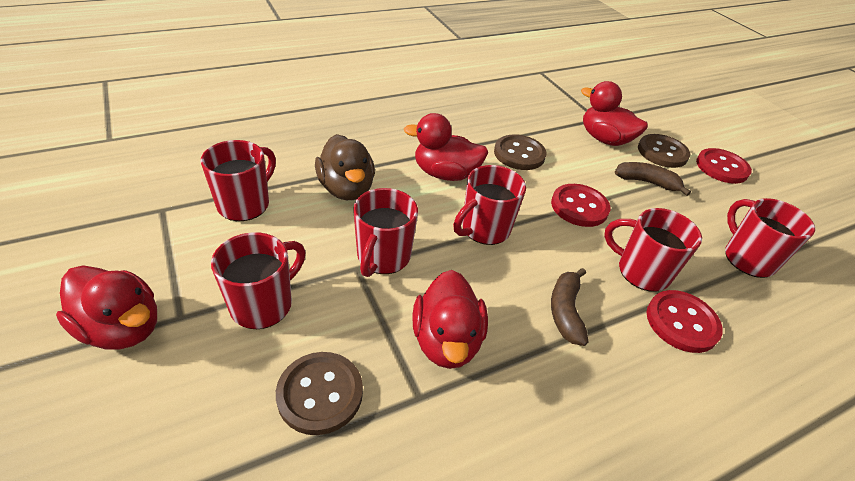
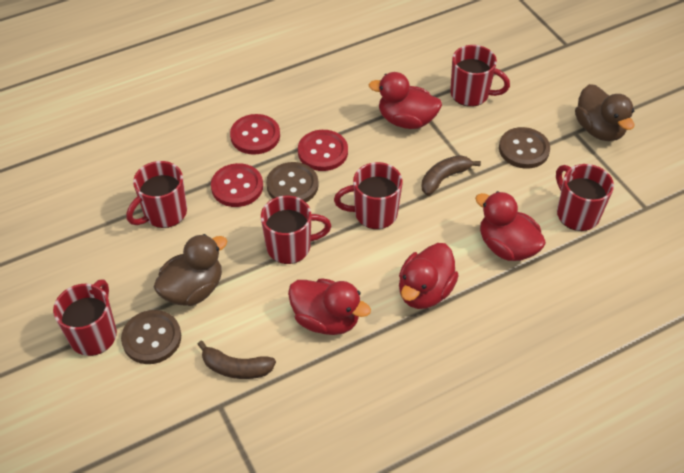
brown duck: 1 -> 2

